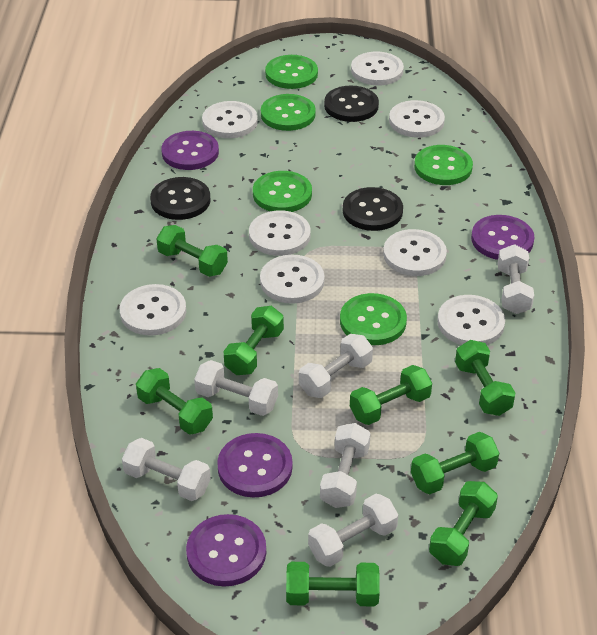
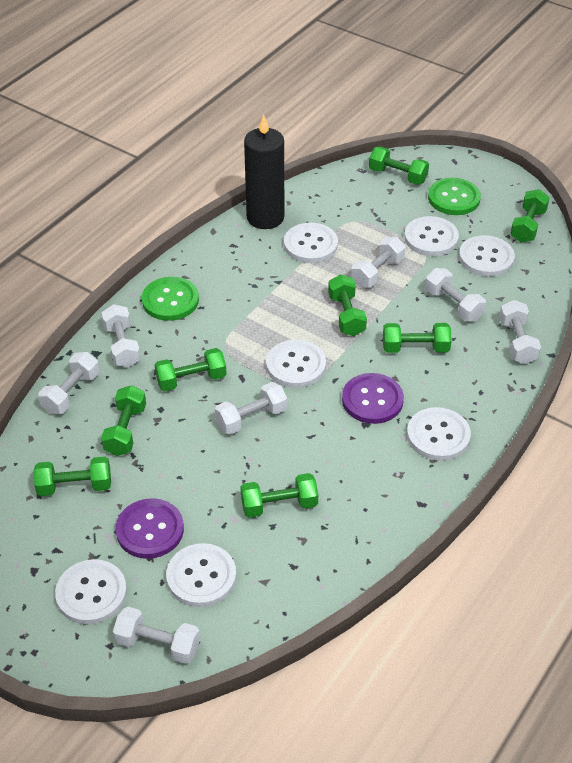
black button: 3 -> 0
black candle: 0 -> 1
green button: 5 -> 2
purple button: 4 -> 2
white button: 8 -> 7
white dumbbell: 6 -> 7

